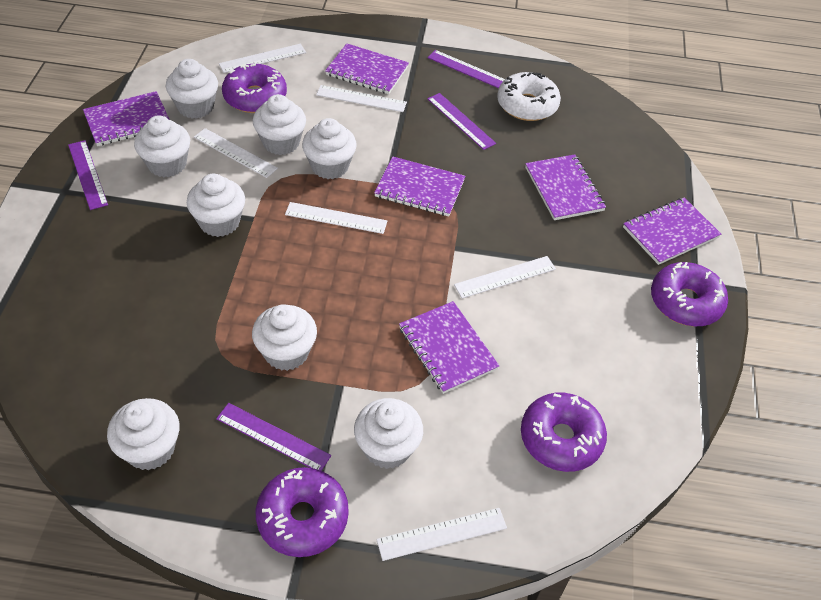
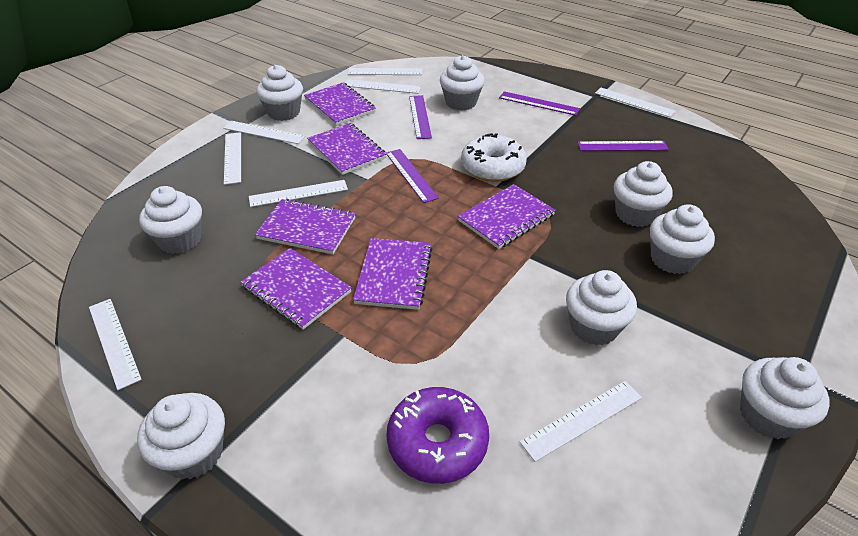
purple donut: 4 -> 1
white ruler: 6 -> 8

